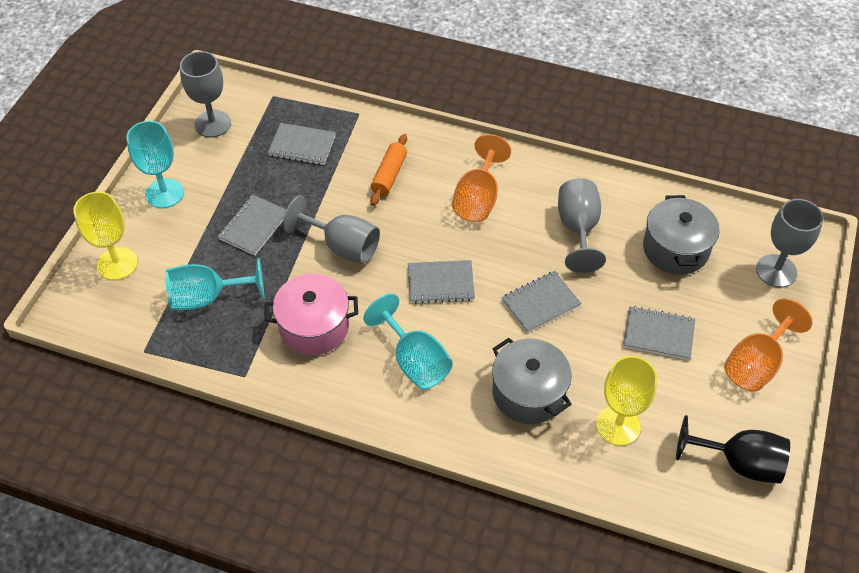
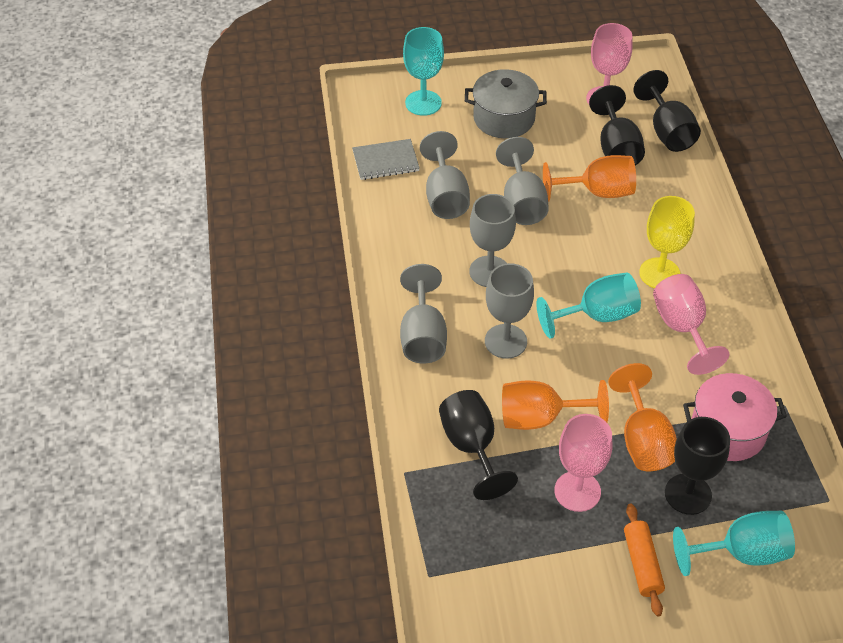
black goblet: 1 -> 4
grey goblet: 4 -> 5
grey notebook: 5 -> 1
grey pot: 2 -> 1
orange goblet: 2 -> 3
pink goblet: 0 -> 3
yellow goblet: 2 -> 1

